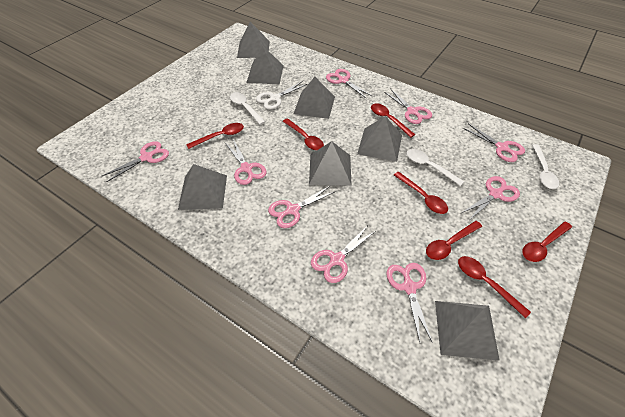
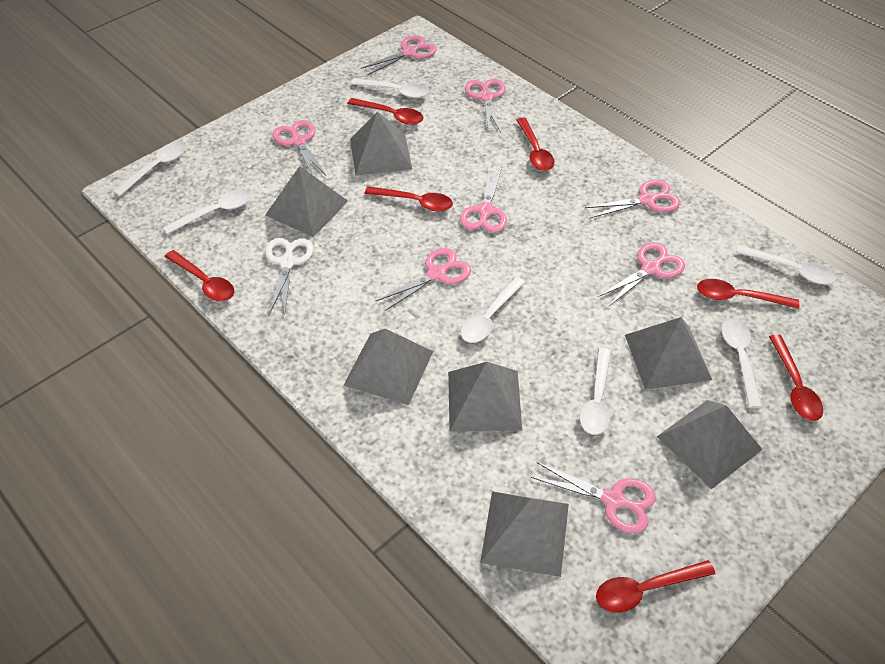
pink scissors: 9 -> 8
white spoon: 3 -> 7

